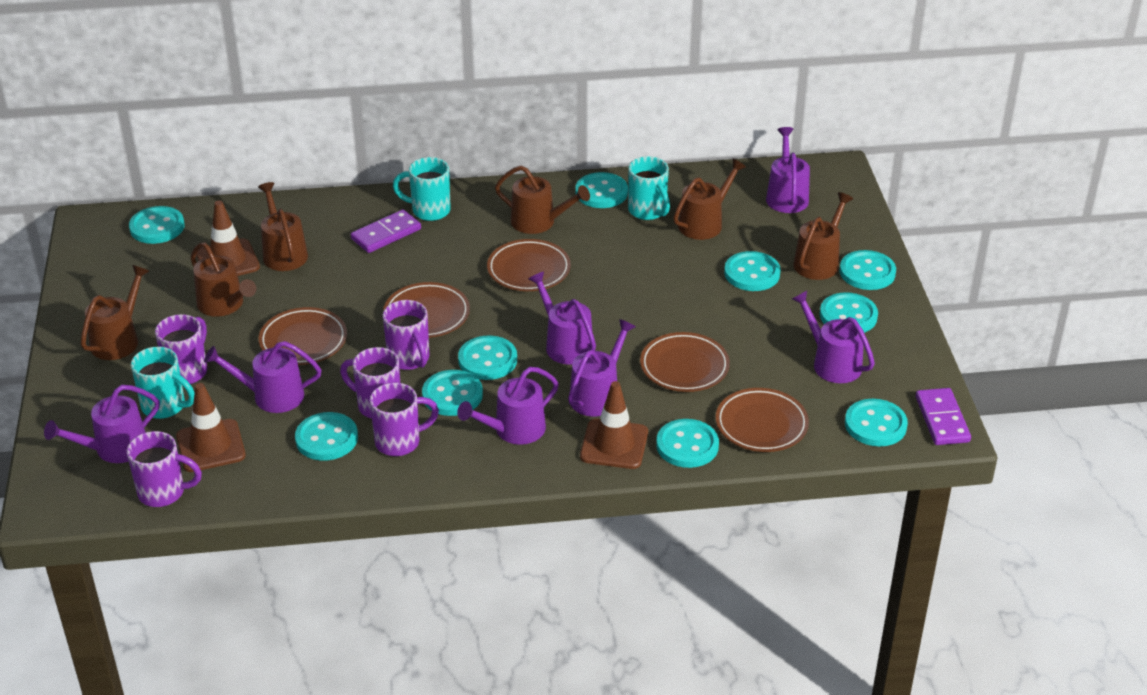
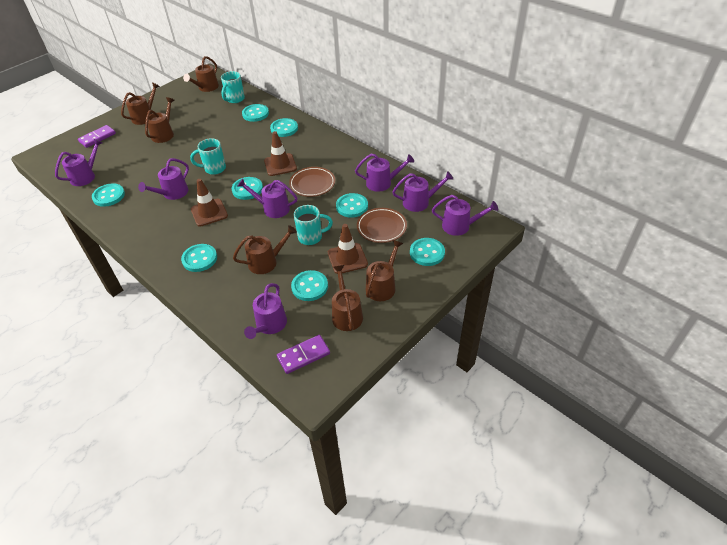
brown plate: 5 -> 2
purple mug: 5 -> 0
turquoise button: 10 -> 8

